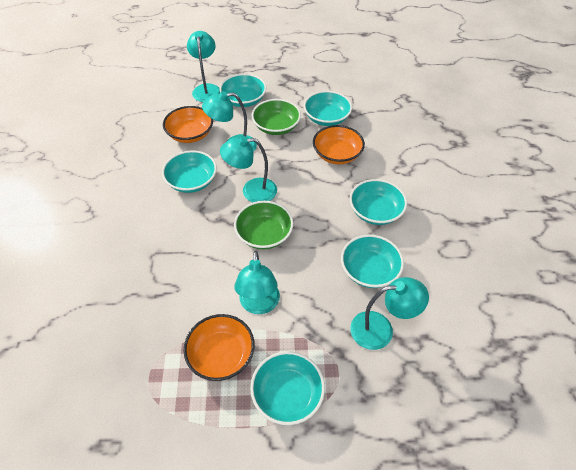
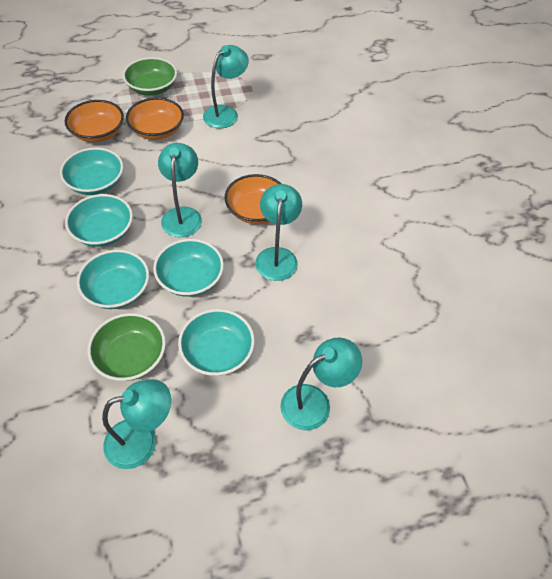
turquoise bowl: 6 -> 5

